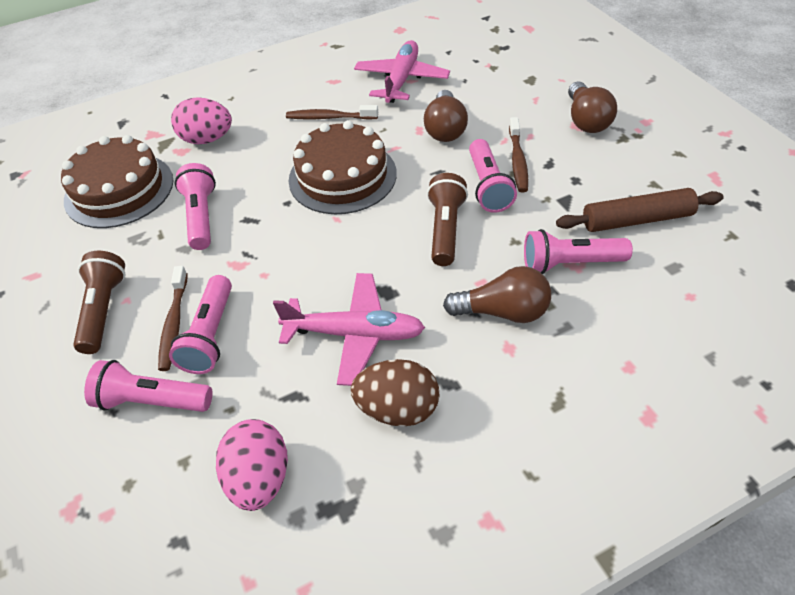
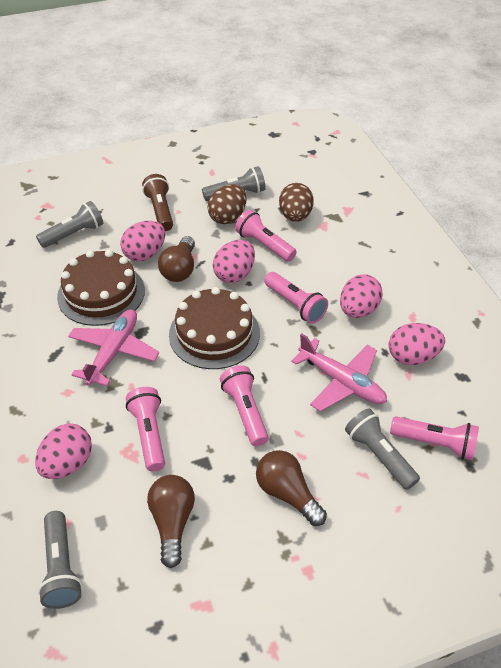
brown egg: 1 -> 2
brown flashlight: 2 -> 1
brown rolling pin: 1 -> 0
brown toothbrush: 3 -> 0
grey flashlight: 0 -> 4
pink egg: 2 -> 5

